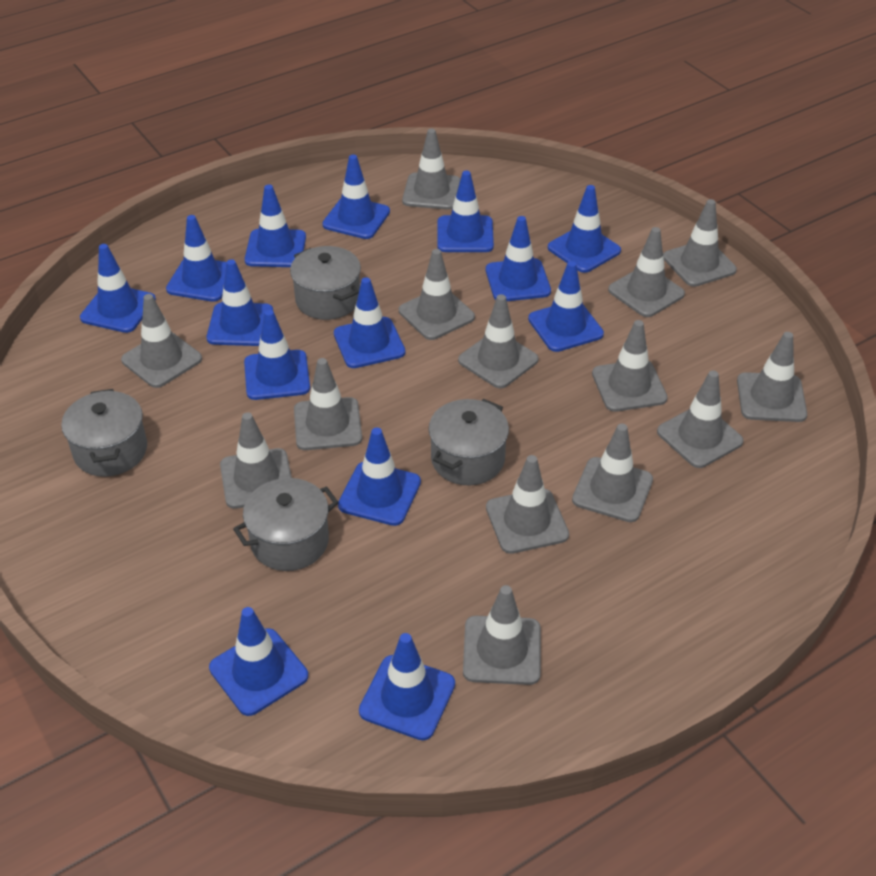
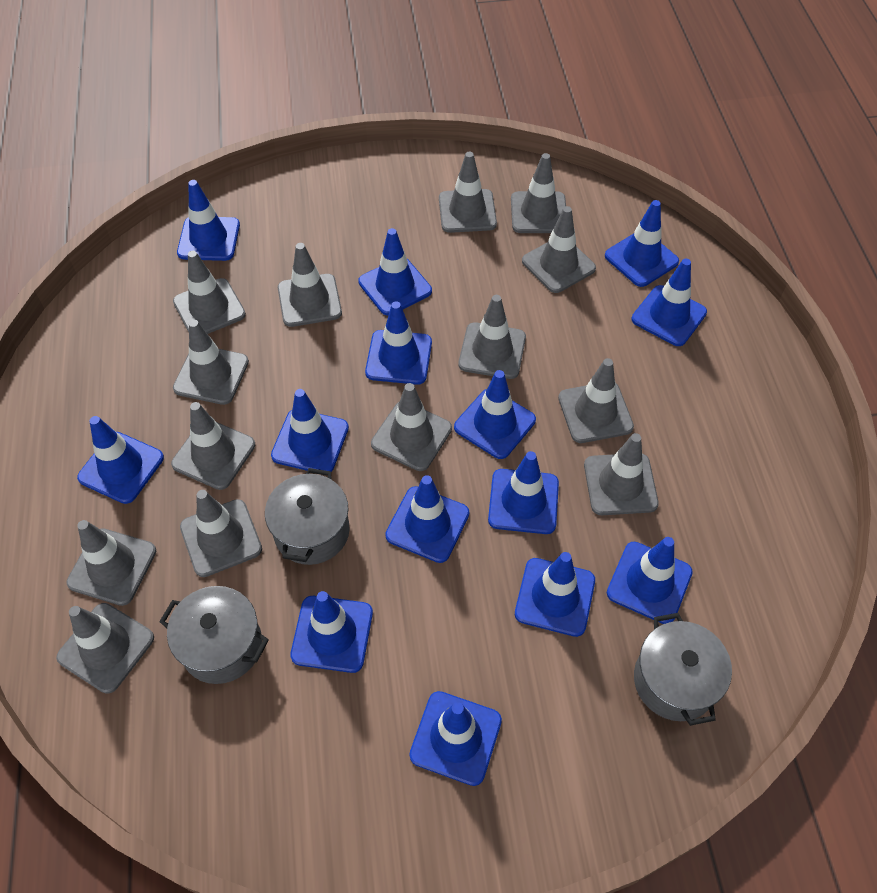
grey pot: 4 -> 3

